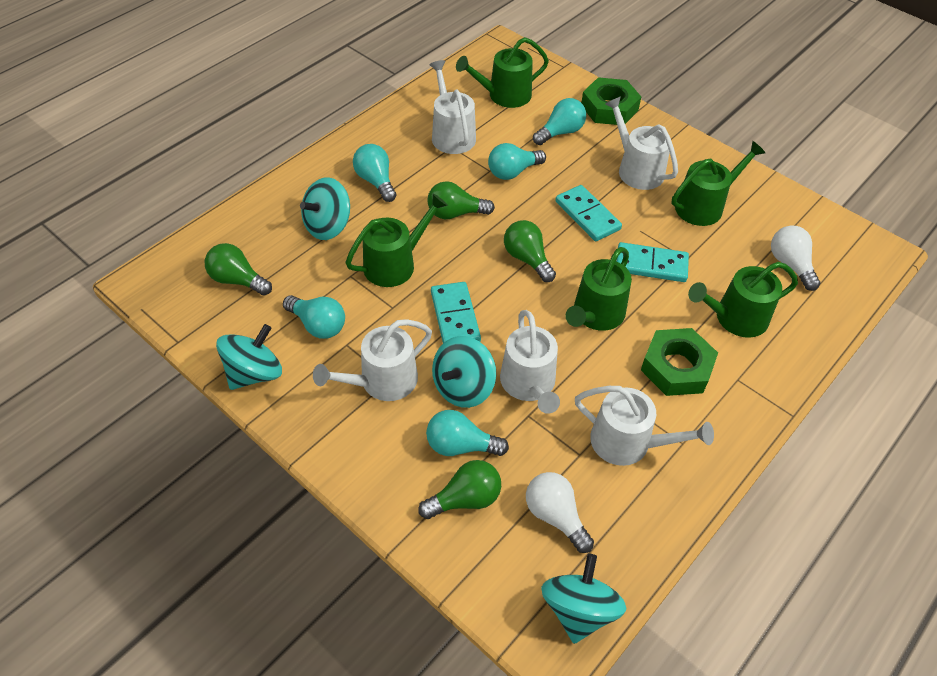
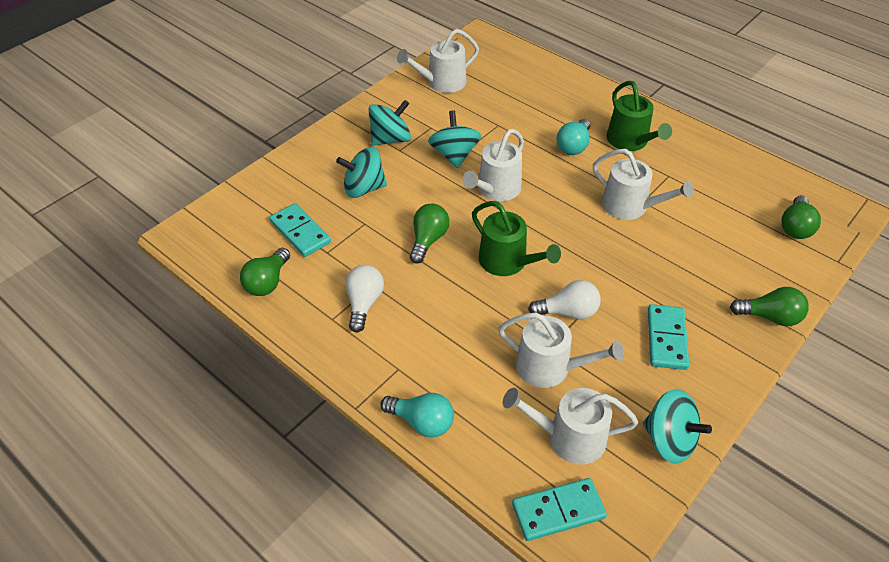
green nut: 2 -> 0
green watering can: 5 -> 2
turquoise light bulb: 5 -> 2

